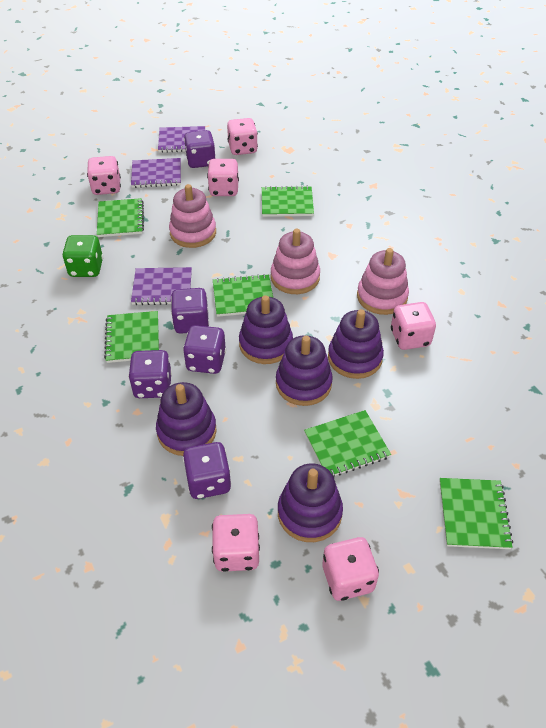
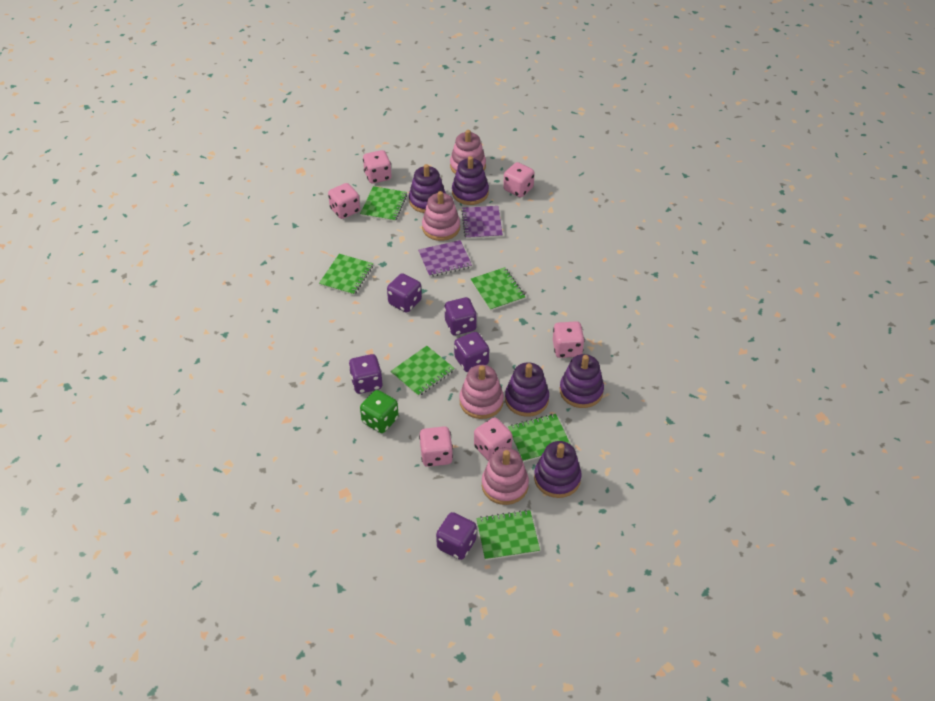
pink stacking toy: 3 -> 4
purple notebook: 3 -> 2

